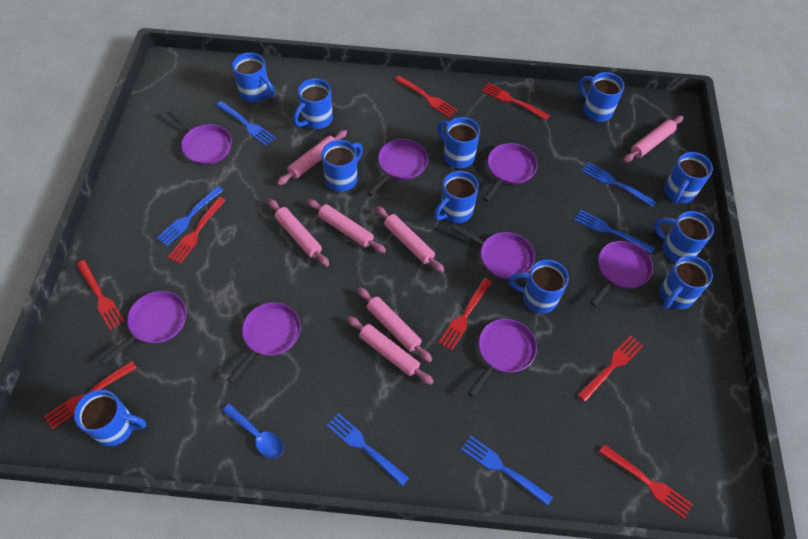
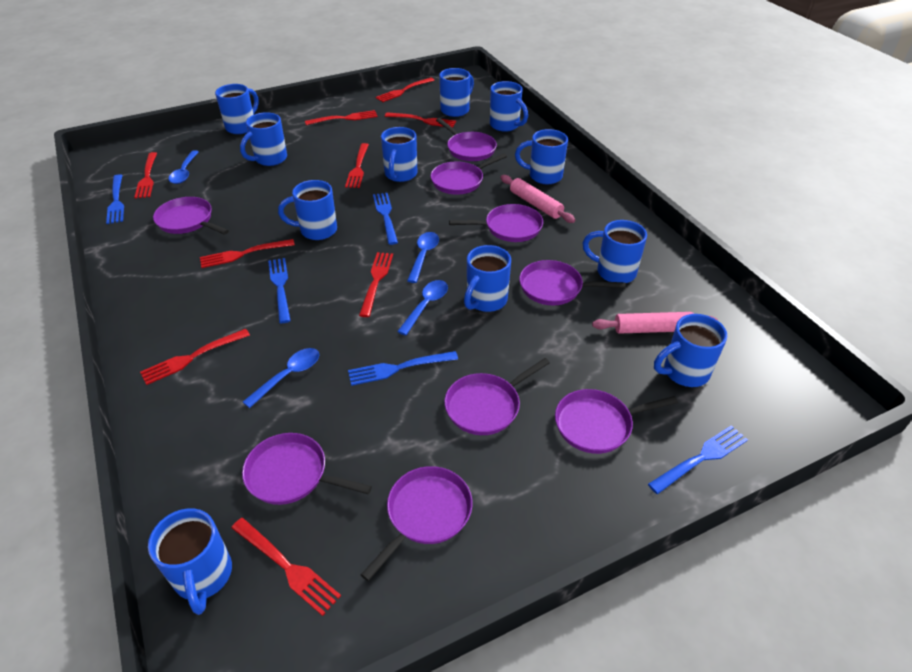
blue fork: 6 -> 5
blue spoon: 1 -> 4
pink rolling pin: 7 -> 2
purple pan: 8 -> 9
red fork: 8 -> 9

